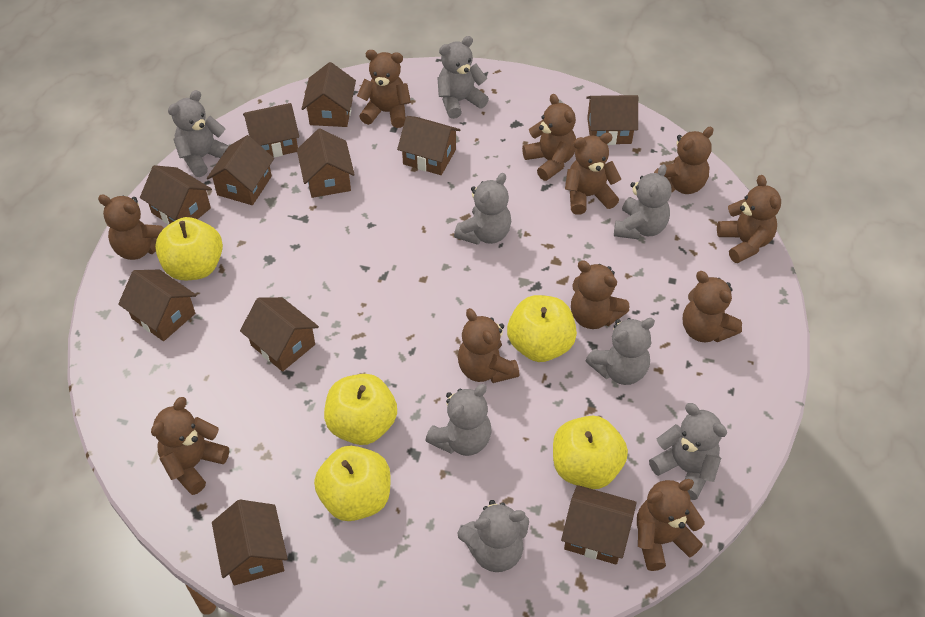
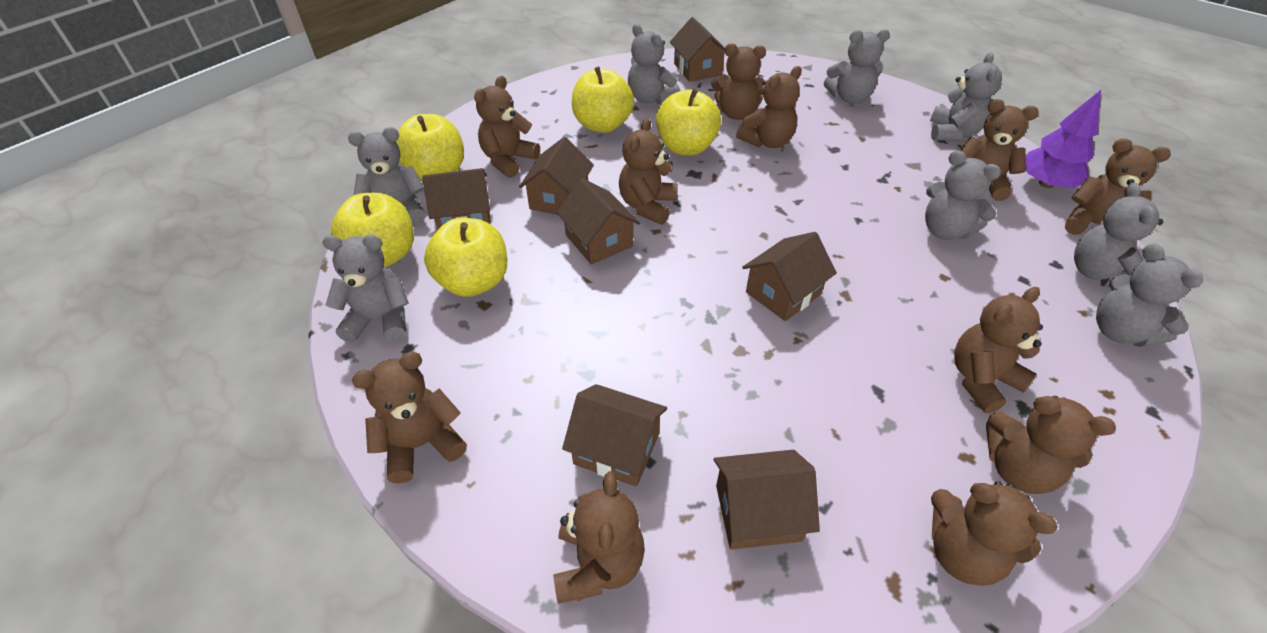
brown house: 11 -> 7
purple tree: 0 -> 1

